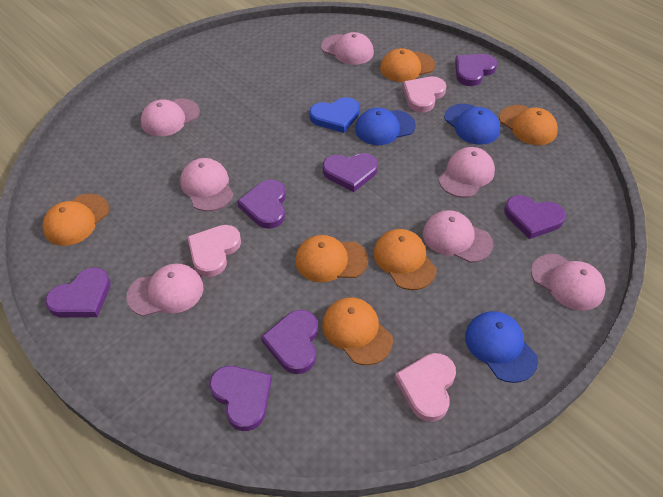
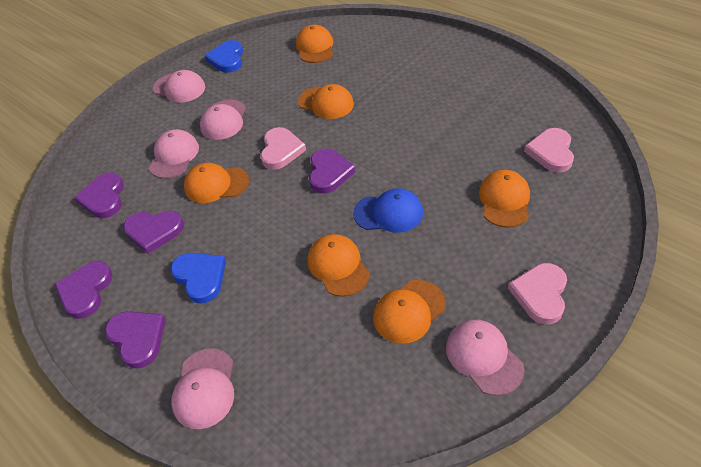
blue cap: 3 -> 1
blue heart: 1 -> 2
pink cap: 7 -> 5
purple heart: 7 -> 5

